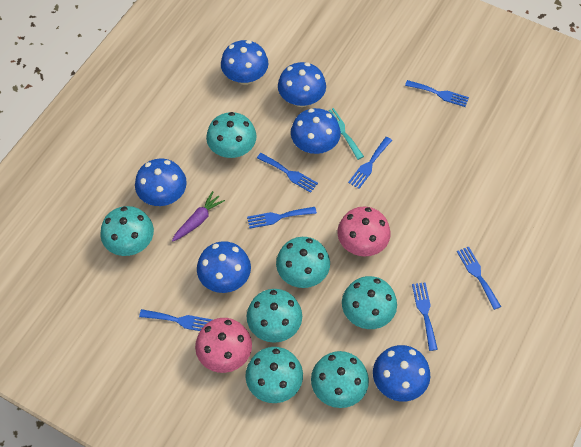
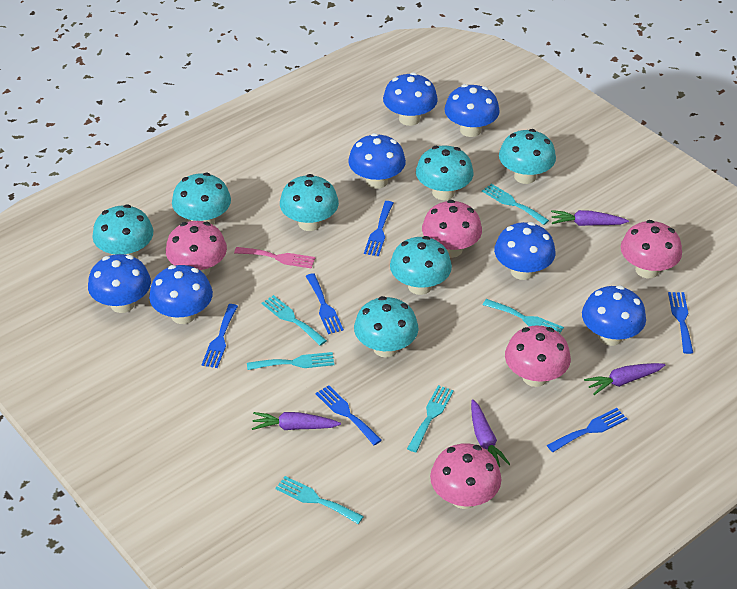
blue fork: 7 -> 6
blue mushroom: 6 -> 7
pink fork: 0 -> 1
pink mushroom: 2 -> 5
purple carrot: 1 -> 4
turquoise fork: 1 -> 6

